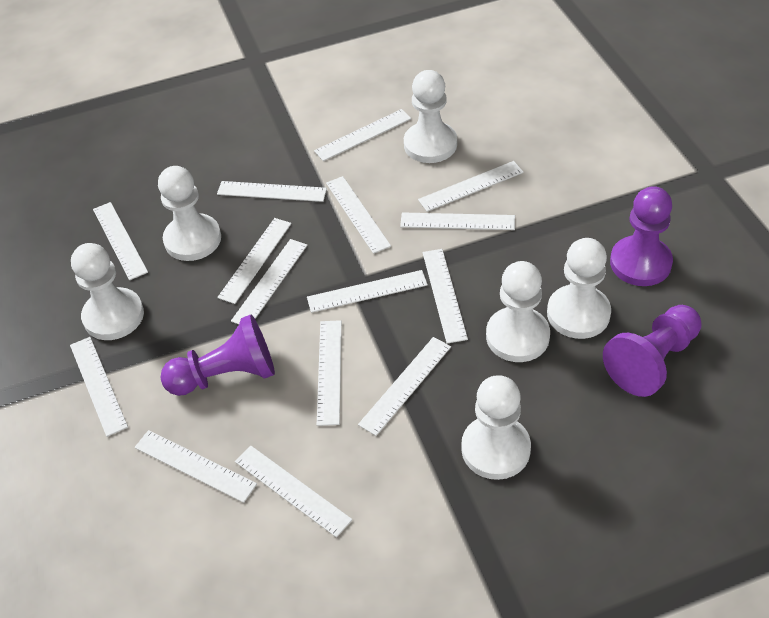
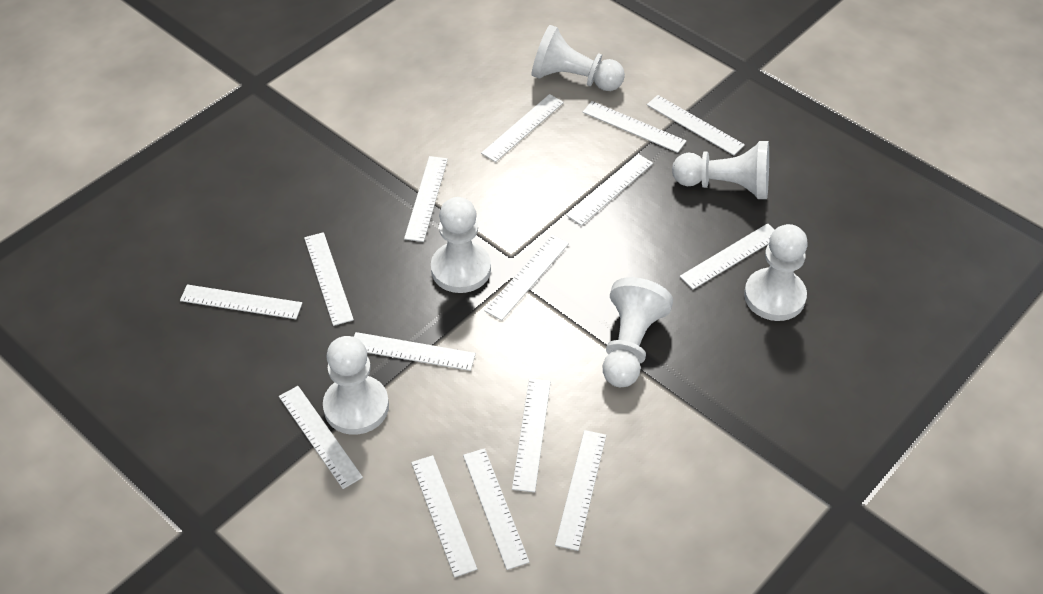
purple pawn: 3 -> 0

